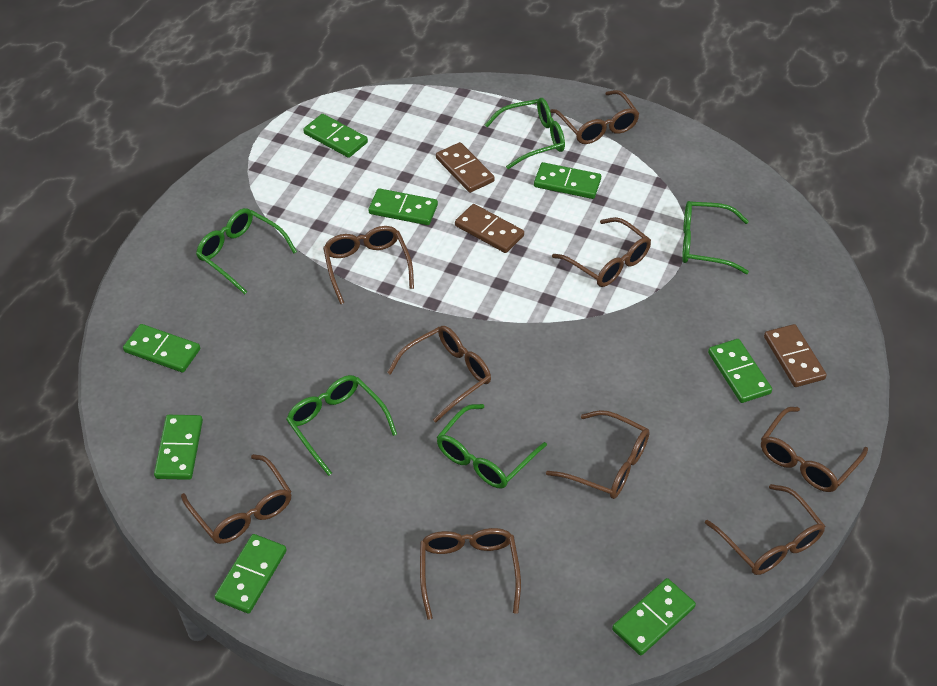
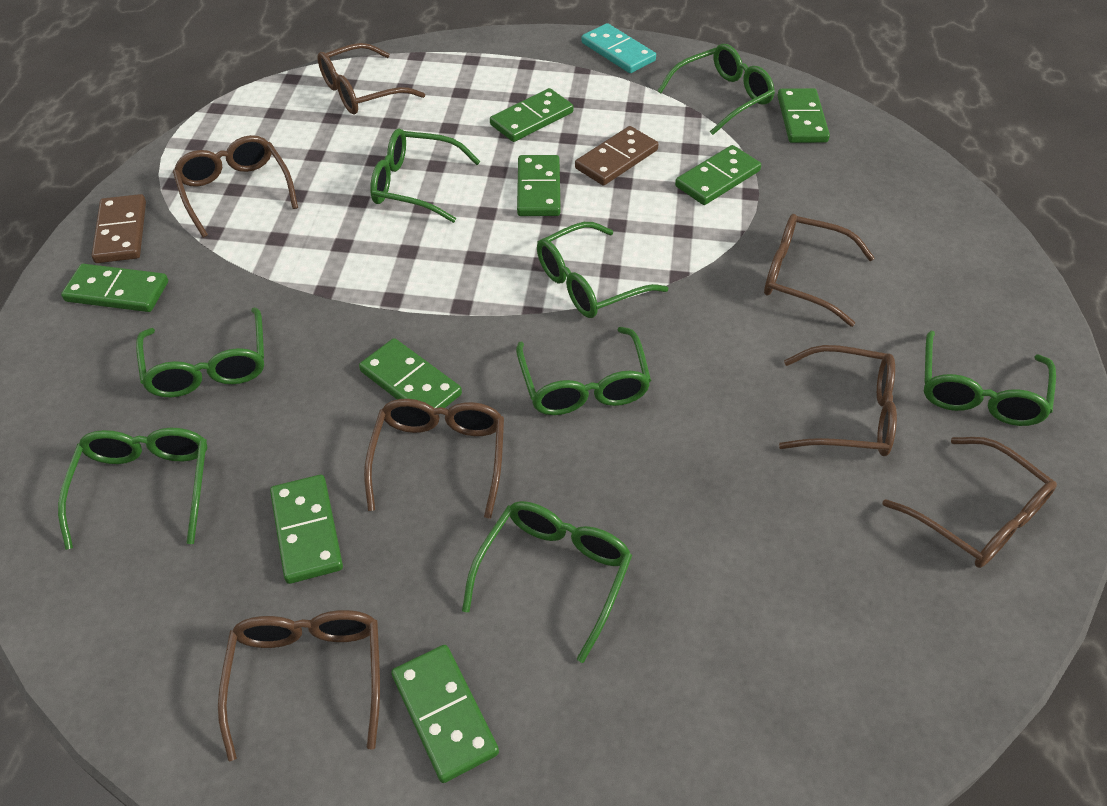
brown domino: 3 -> 2
brown glasses: 9 -> 7
green glasses: 5 -> 8
turquoise domino: 0 -> 1

